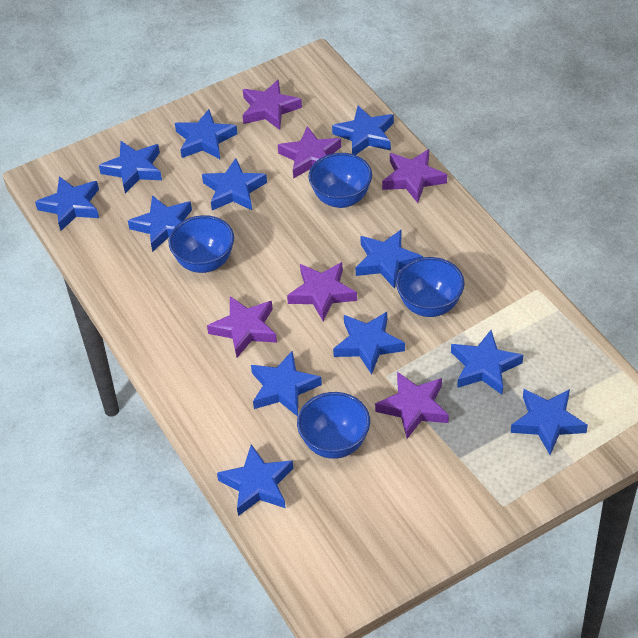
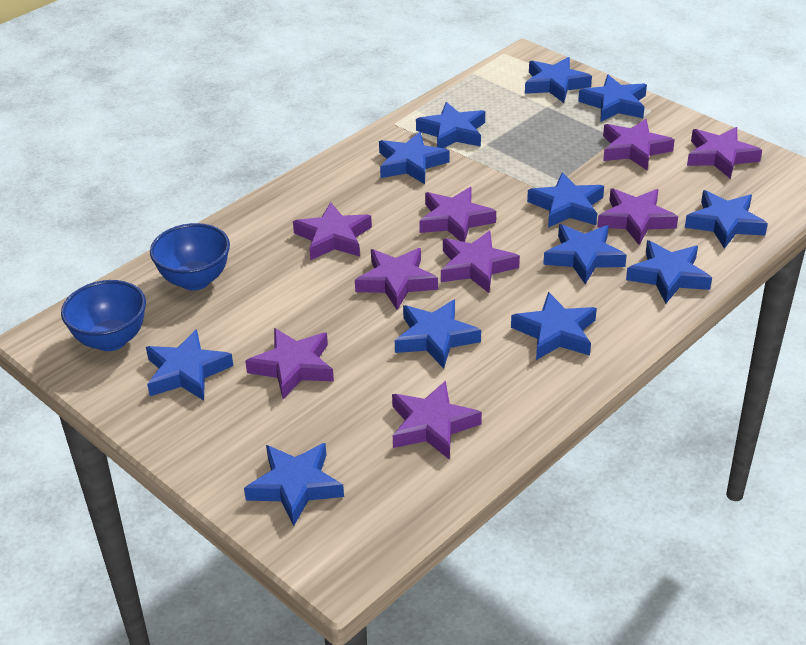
blue bowl: 4 -> 2
purple star: 6 -> 9

